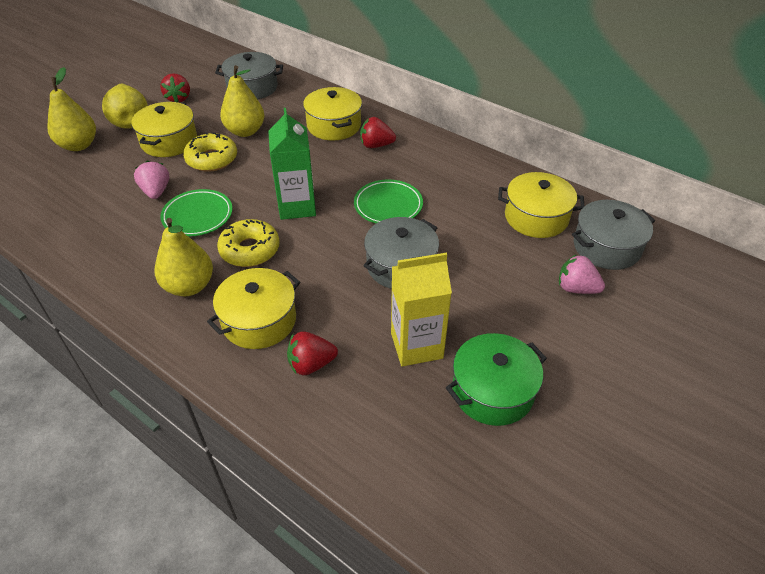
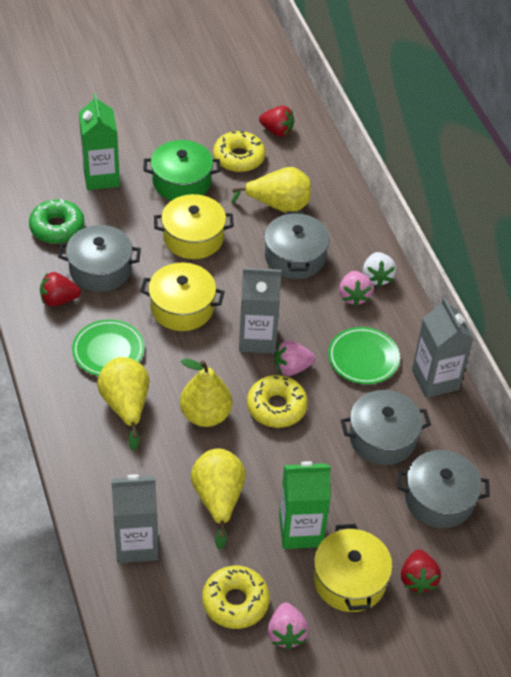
green carton: 1 -> 2
green donut: 0 -> 1
grey carton: 0 -> 3
grey pot: 3 -> 4
pink strawberry: 2 -> 3
white strawberry: 0 -> 1
yellow carton: 1 -> 0
yellow donut: 2 -> 3
yellow pot: 4 -> 3

